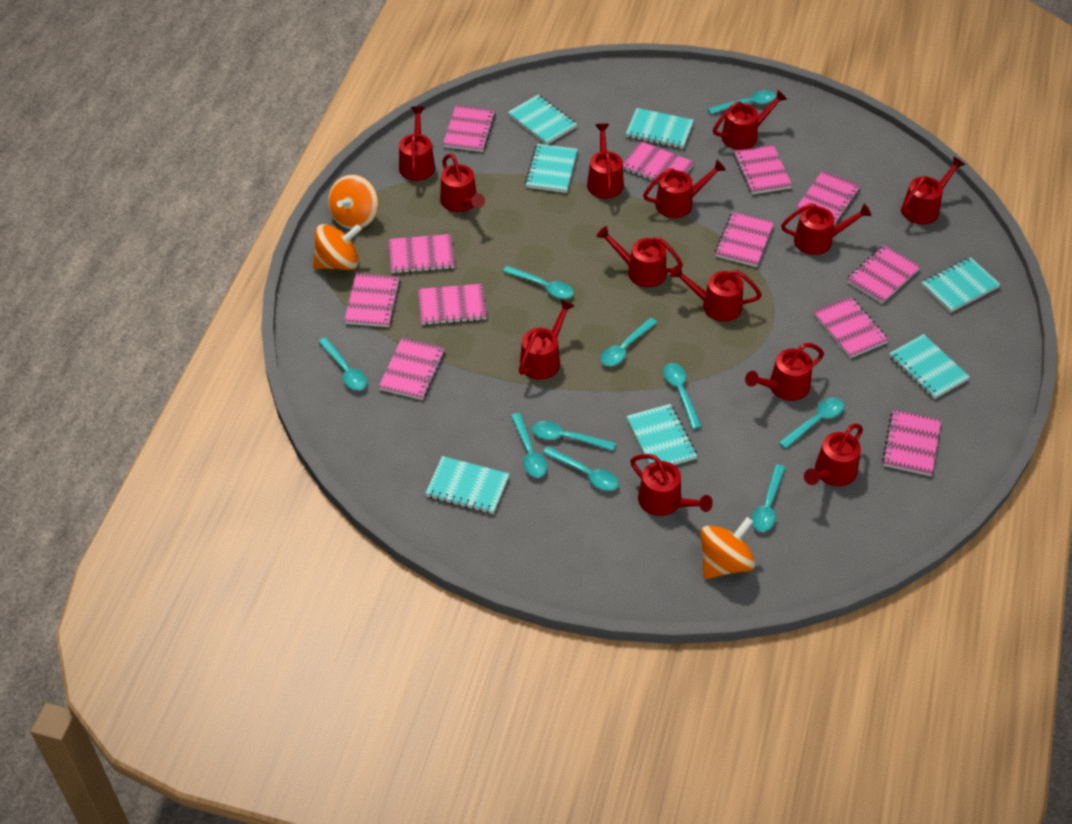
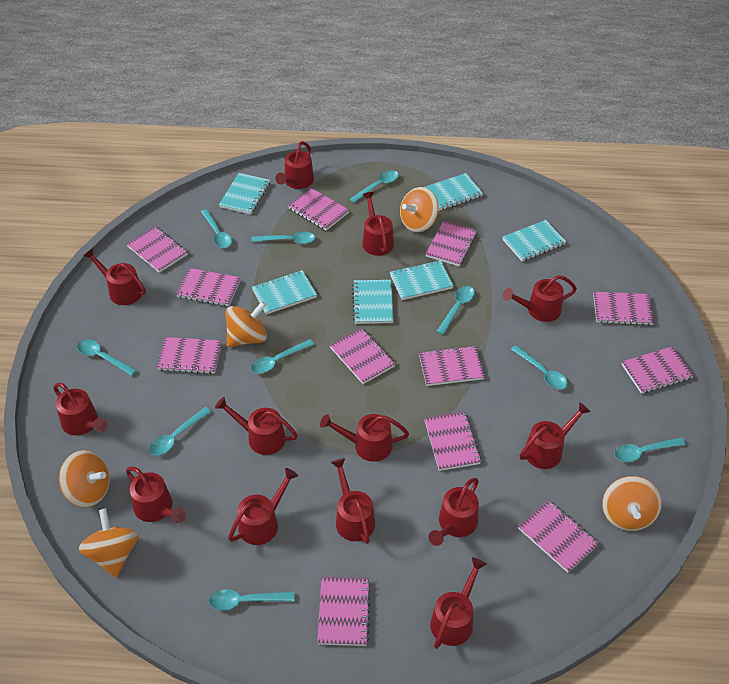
orange spinning top: 3 -> 5
turquoise notebook: 7 -> 6

